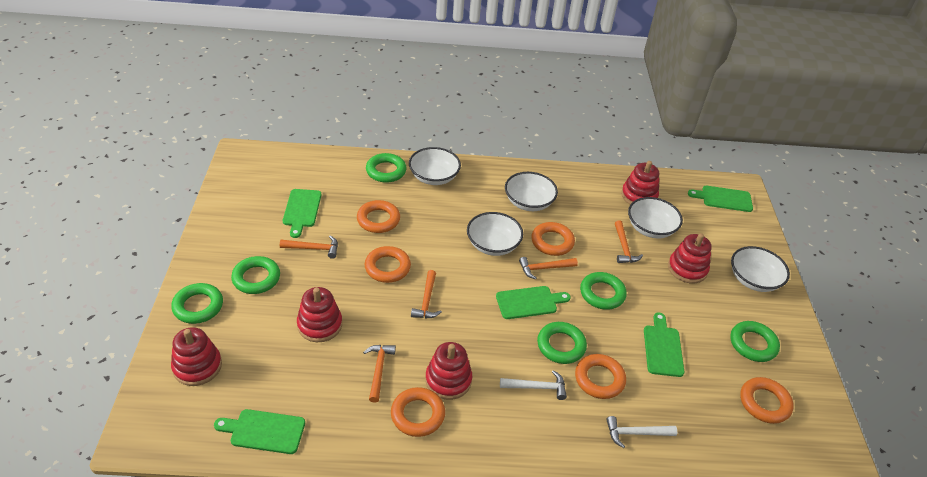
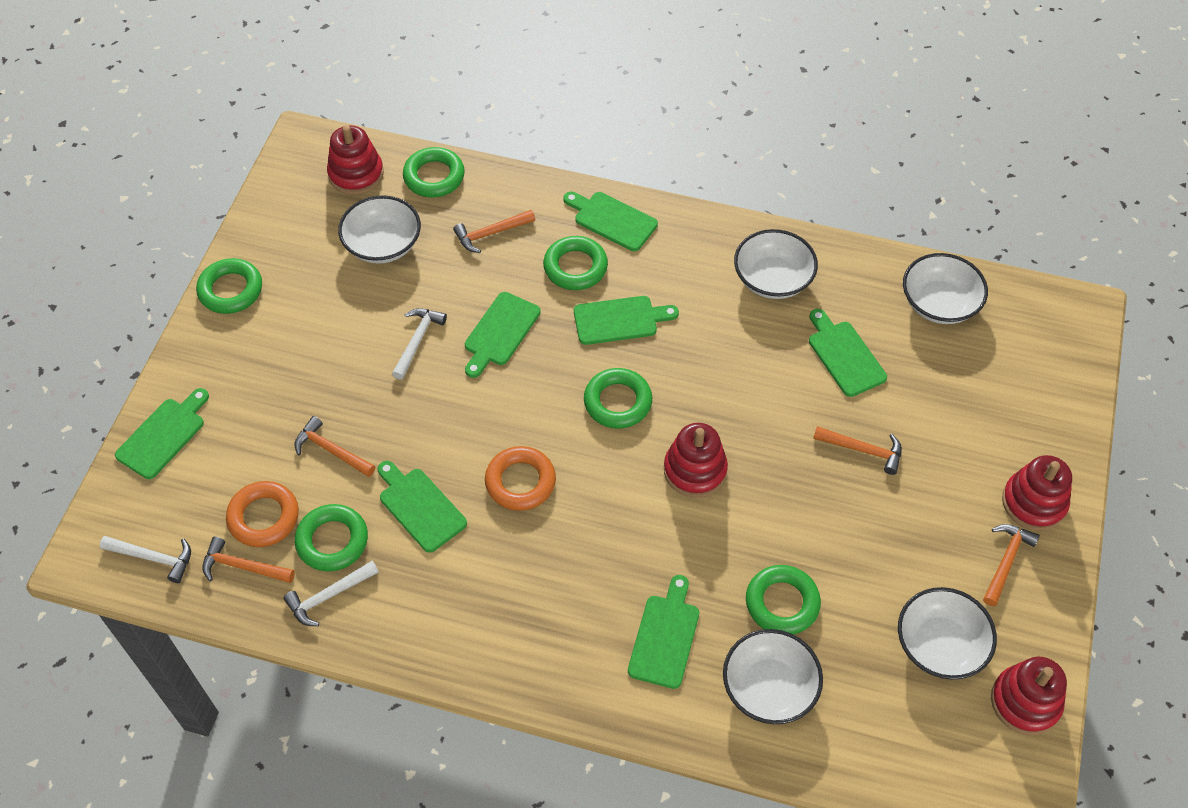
green cutting board: 5 -> 7
orange ring: 6 -> 2
red stacking toy: 5 -> 4
white hammer: 2 -> 3

